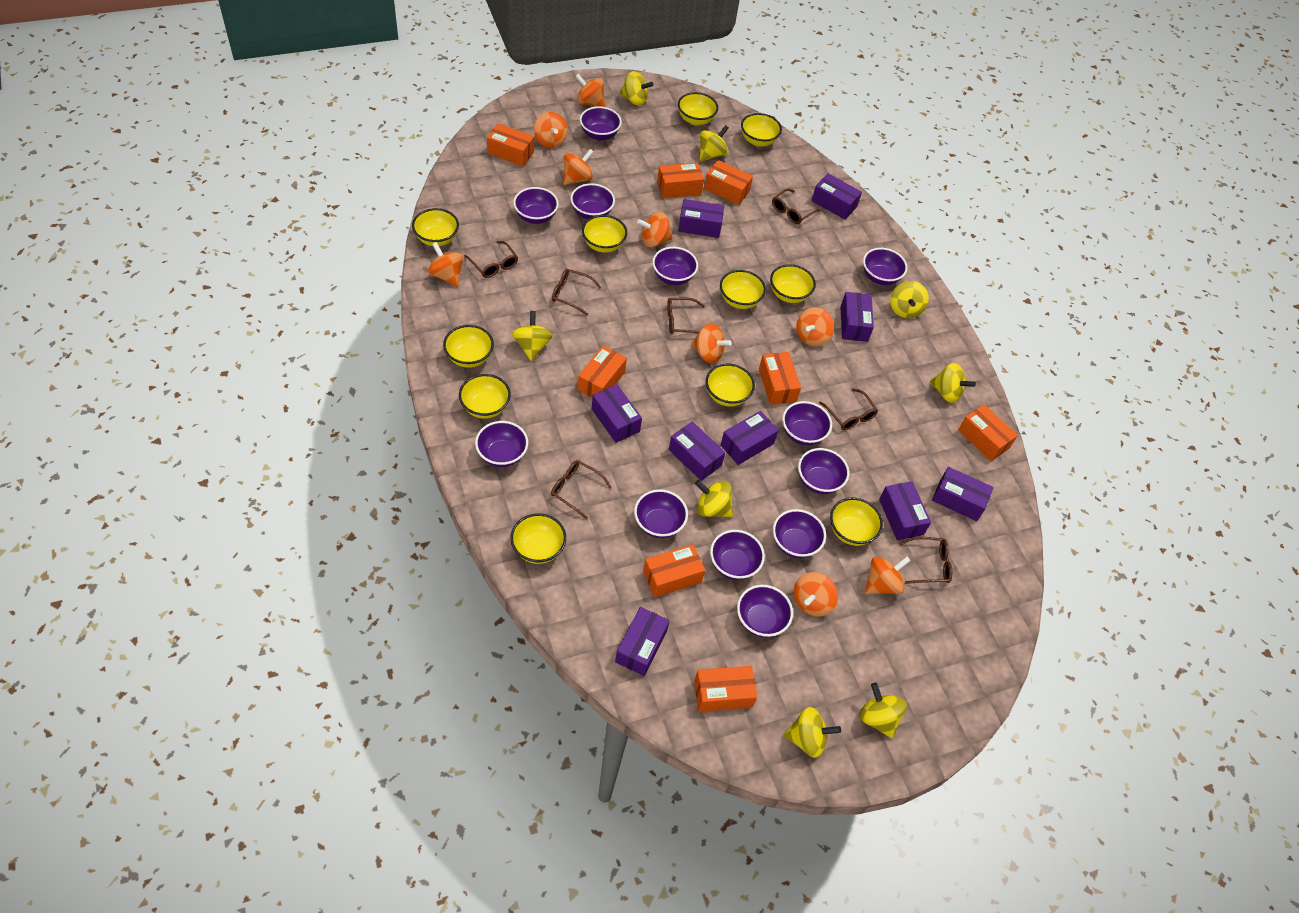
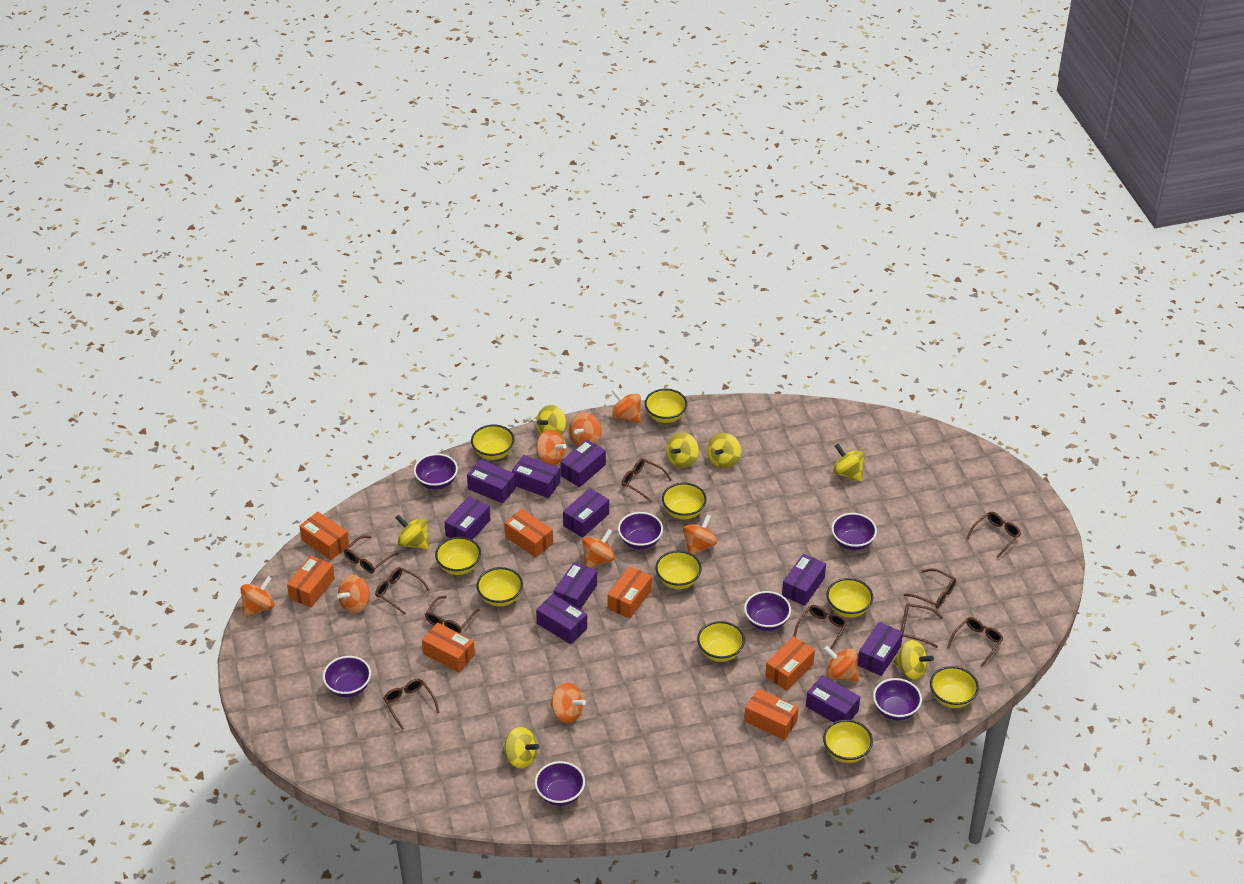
brown glasses: 7 -> 10
orange box: 8 -> 7
purple bowl: 12 -> 7
purple box: 9 -> 10
yellow bowl: 11 -> 10
yellow spinning top: 8 -> 7

